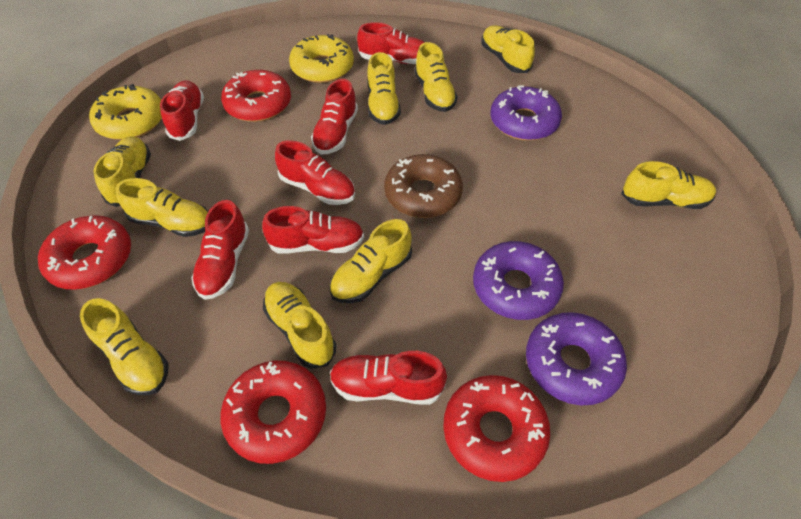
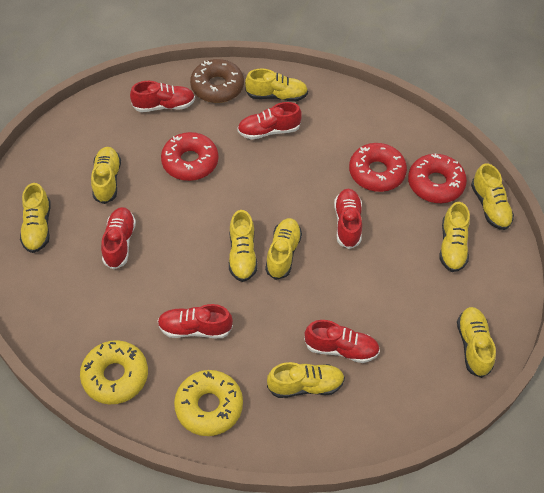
purple donut: 3 -> 0
red donut: 4 -> 3
red shoe: 7 -> 6

